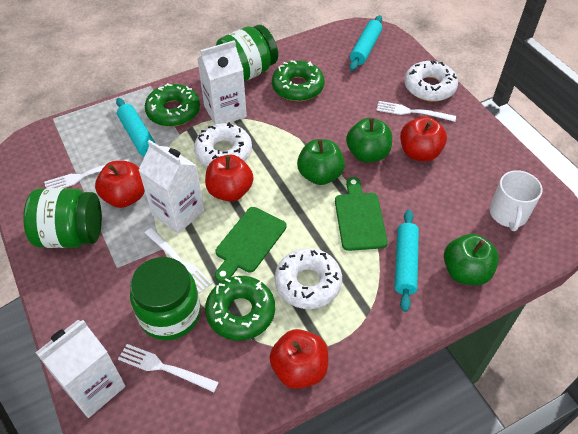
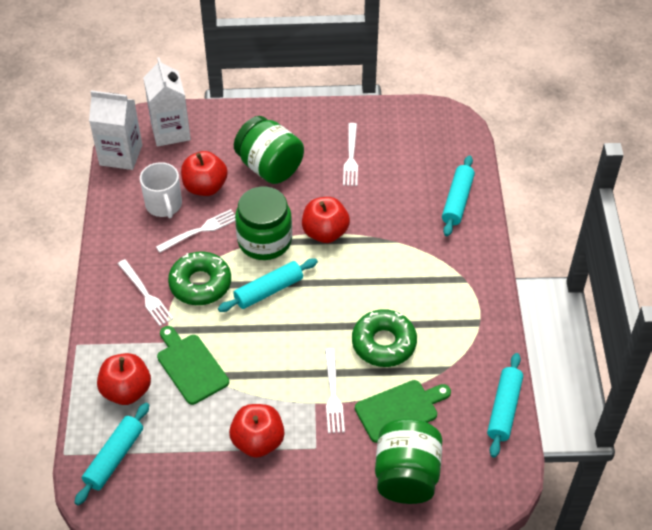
green apple: 3 -> 0
green donut: 3 -> 2
turquoise rolling pin: 3 -> 4
white carton: 3 -> 2
white donut: 3 -> 0

